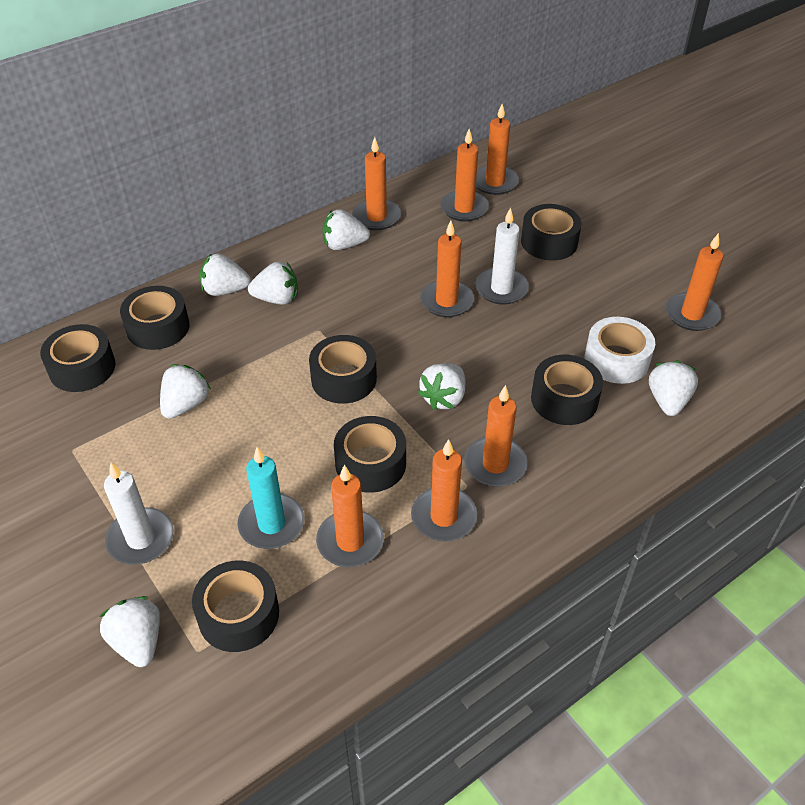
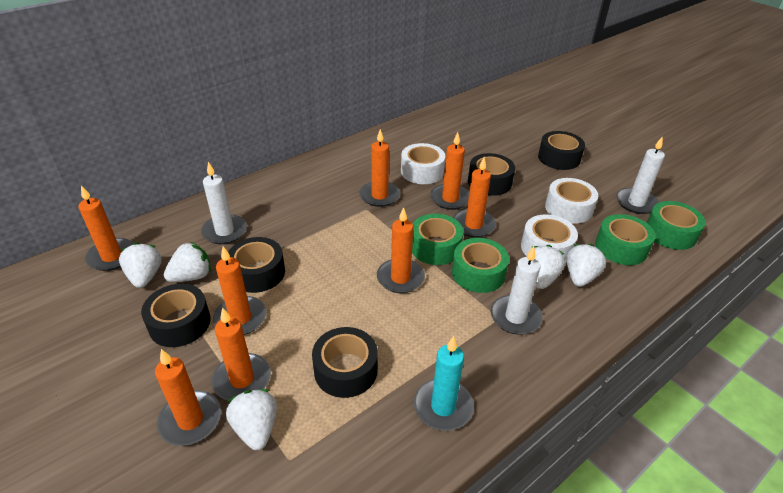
black tape: 7 -> 5
green tape: 0 -> 4
white candle: 2 -> 3
white strawberry: 7 -> 5
white tape: 1 -> 3

